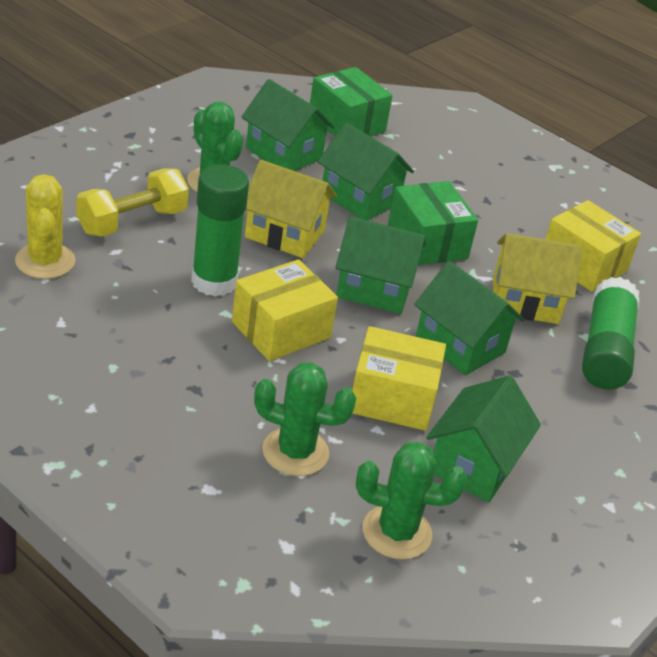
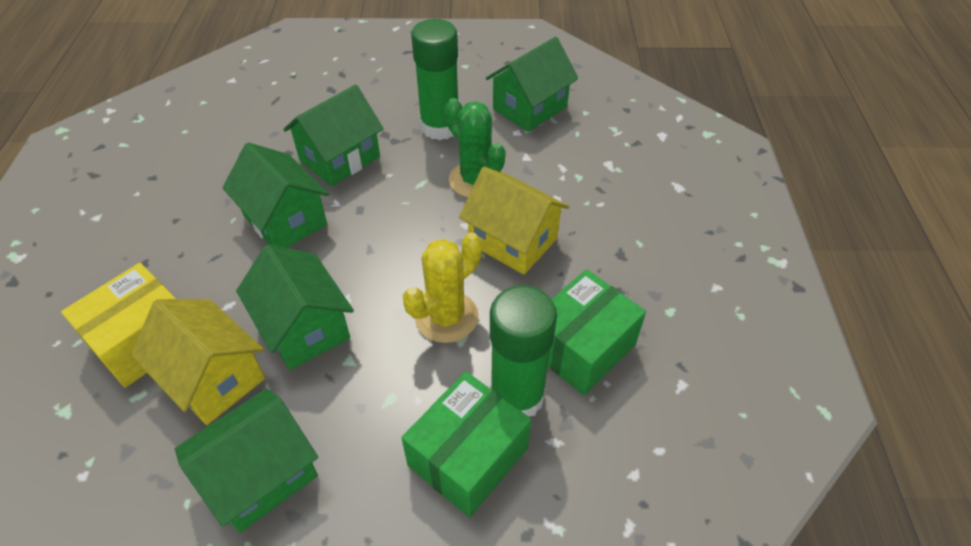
green cactus: 3 -> 1
yellow box: 3 -> 1
yellow dumbbell: 1 -> 0

